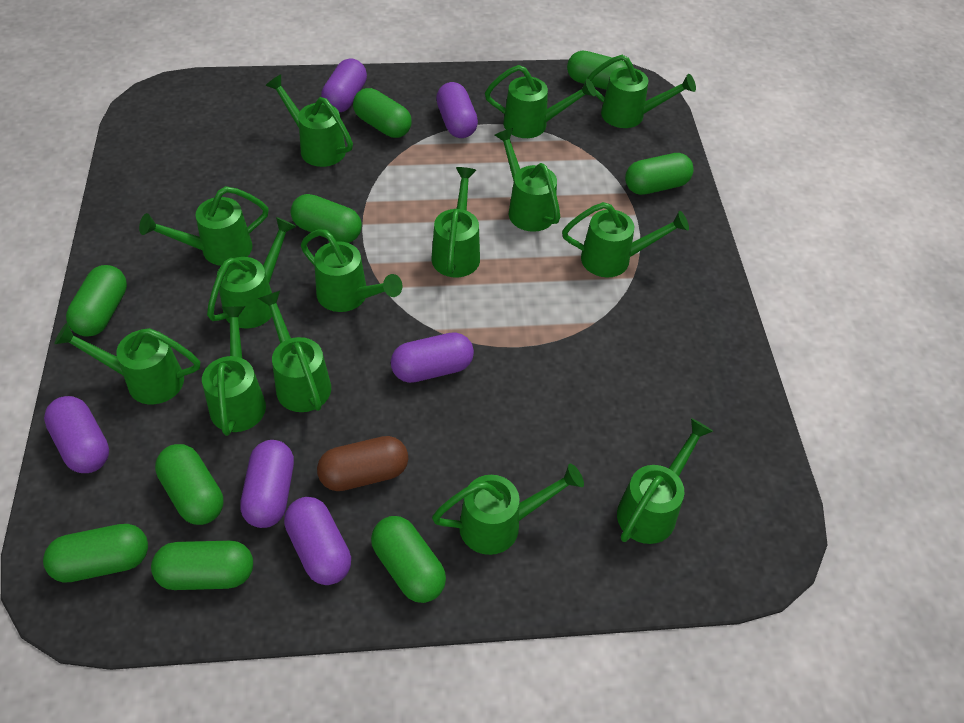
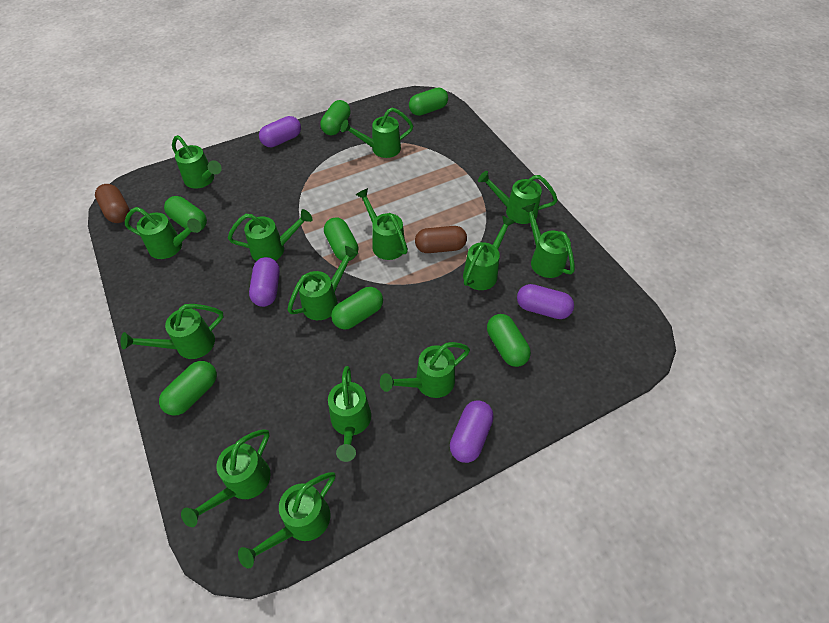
brown capsule: 1 -> 2
green capsule: 9 -> 7
purple capsule: 6 -> 4

